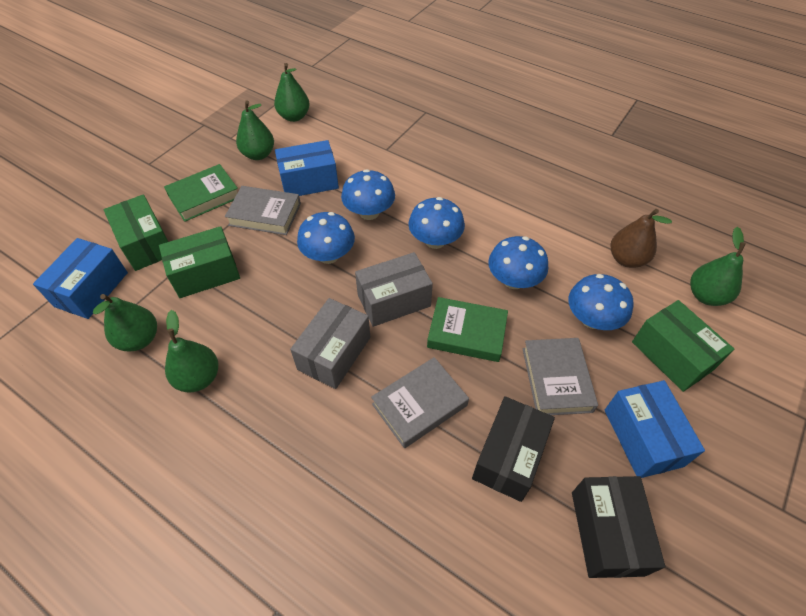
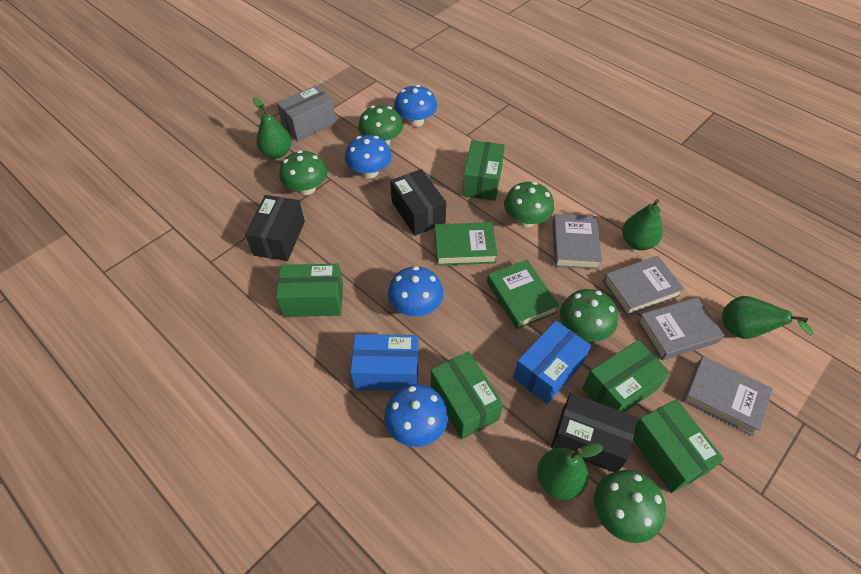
black box: 2 -> 3
blue box: 3 -> 2
blue mushroom: 5 -> 4
brown pear: 1 -> 0
green box: 3 -> 5
green mushroom: 0 -> 5
green pear: 5 -> 4
grey book: 3 -> 4
grey box: 2 -> 1

